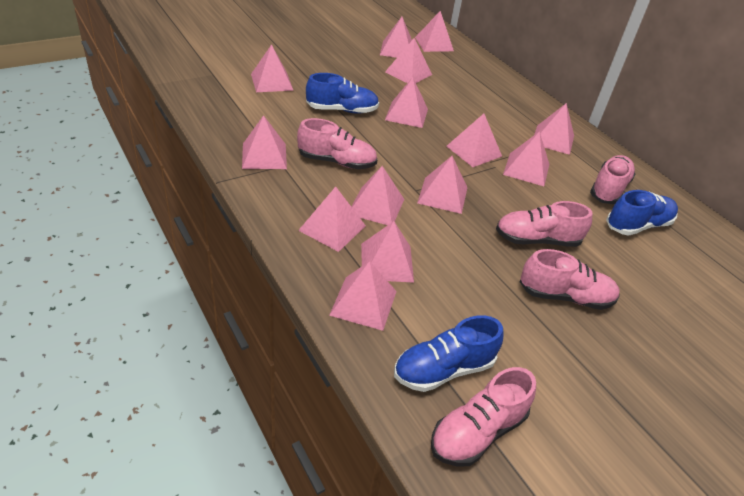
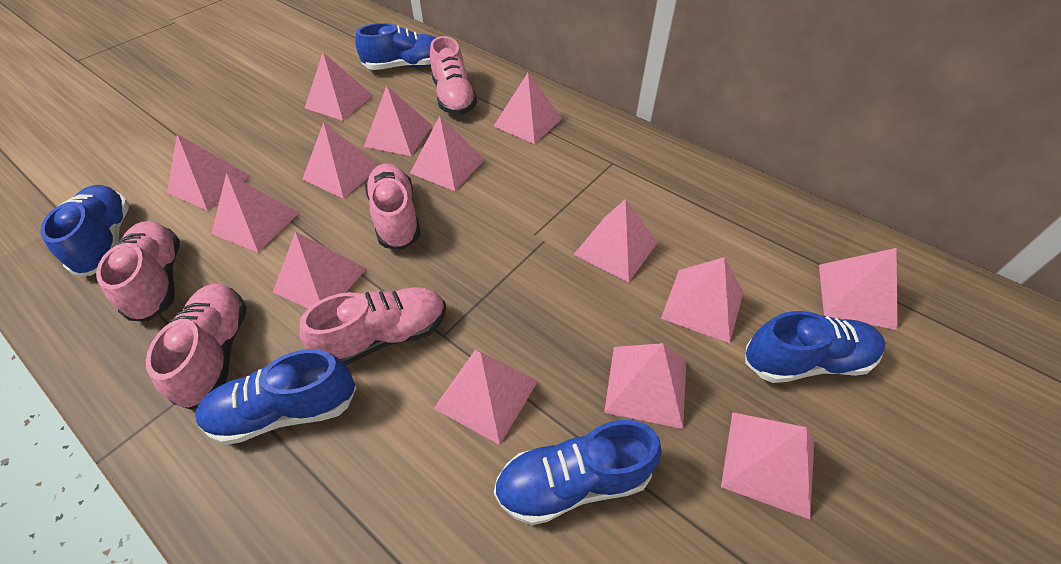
blue shoe: 3 -> 5

